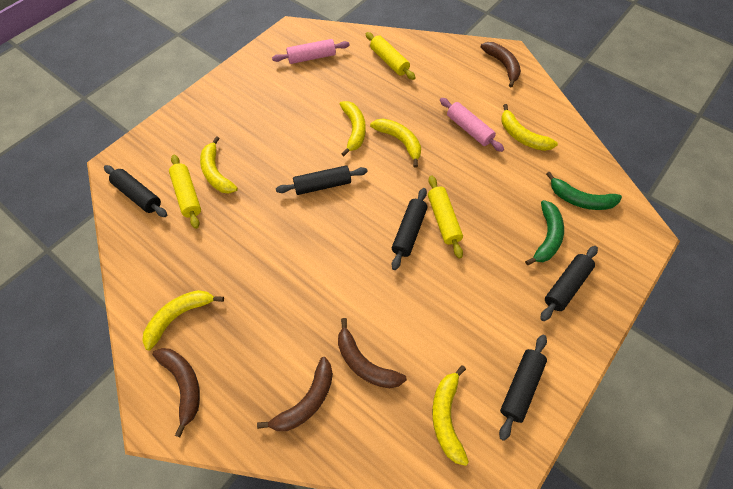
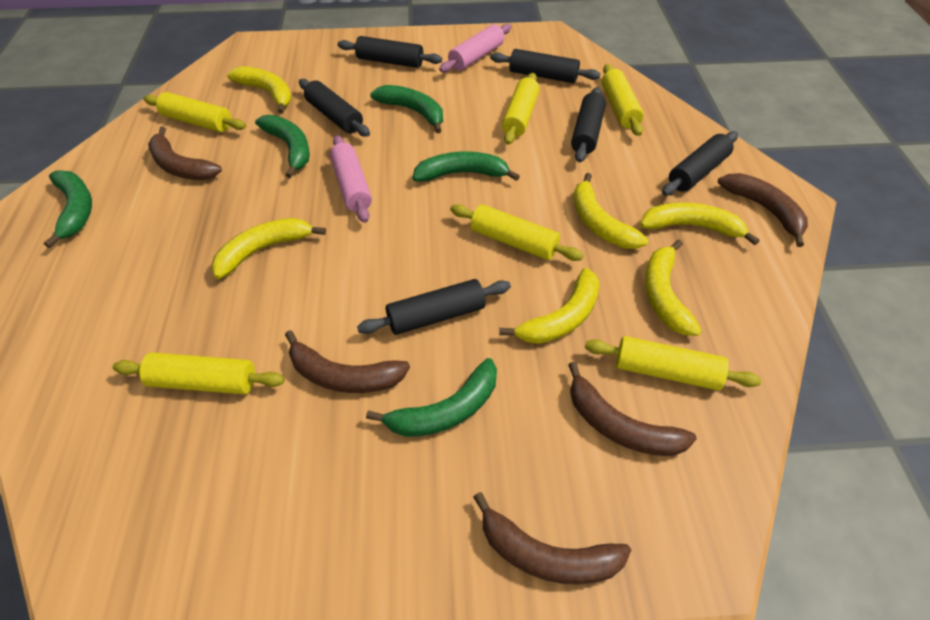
black rolling pin: 5 -> 6
brown banana: 4 -> 5
green banana: 2 -> 5
yellow rolling pin: 3 -> 6

